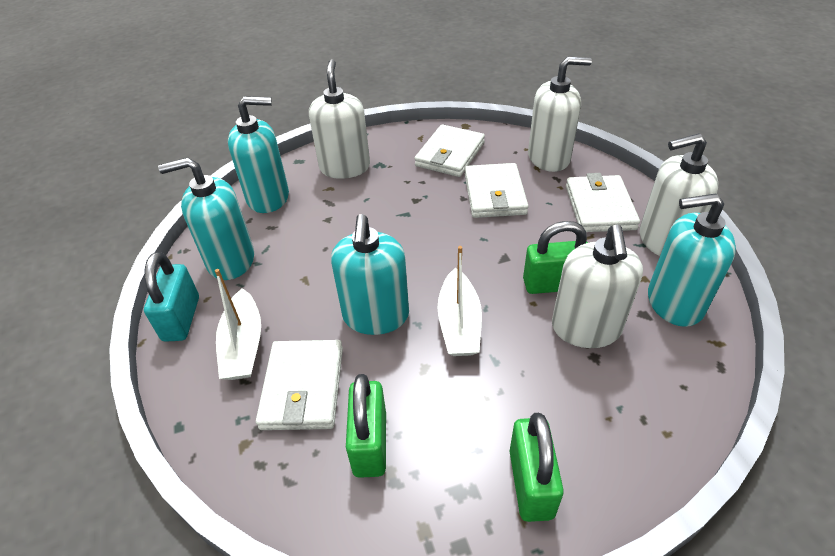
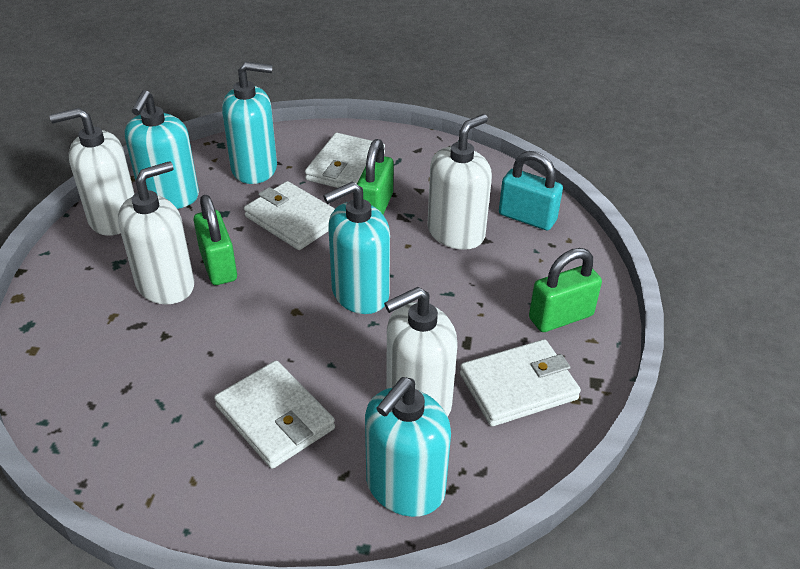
white boat: 2 -> 0

